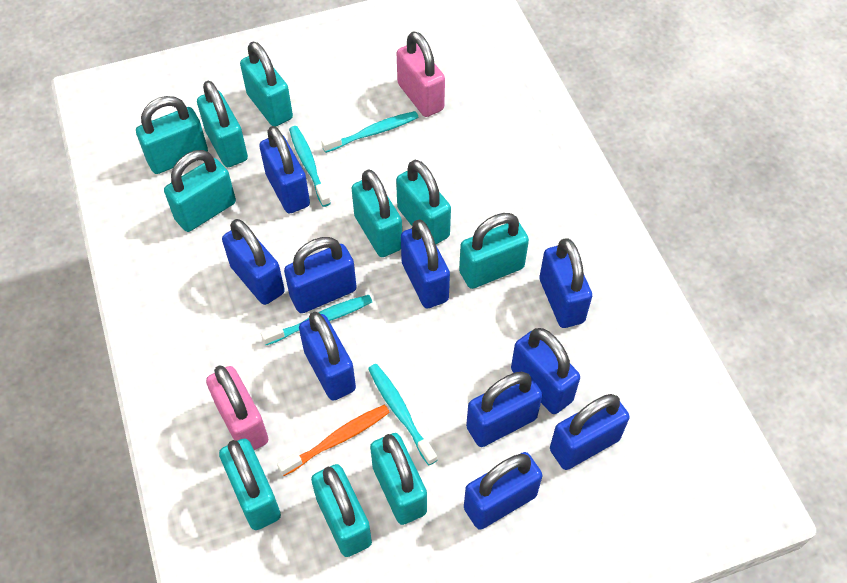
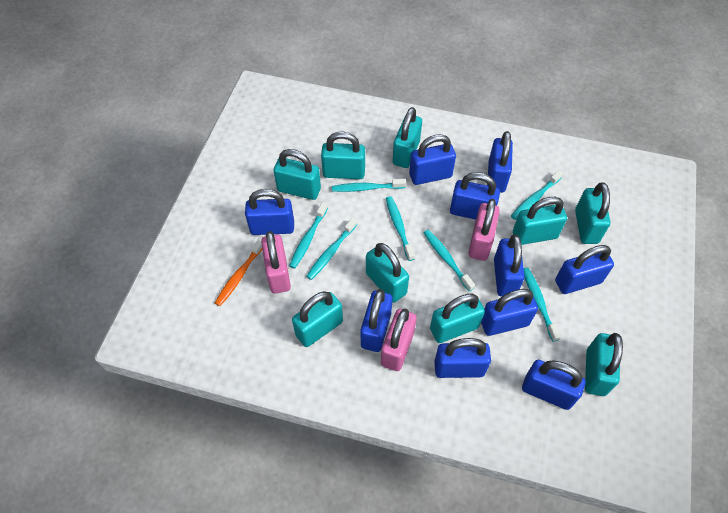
pink padlock: 2 -> 3
turquoise padlock: 10 -> 9
turquoise toothbrush: 4 -> 7

